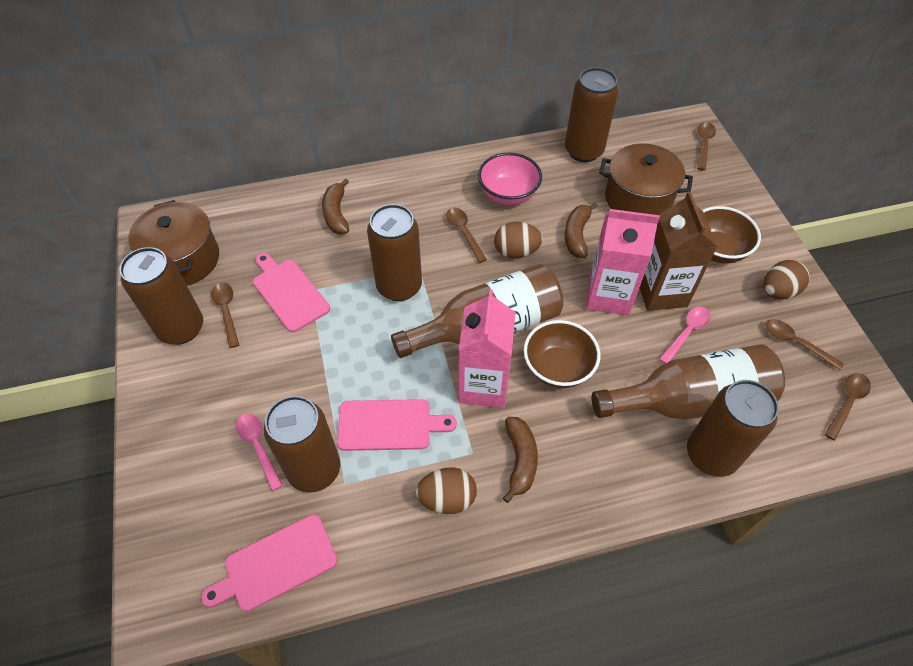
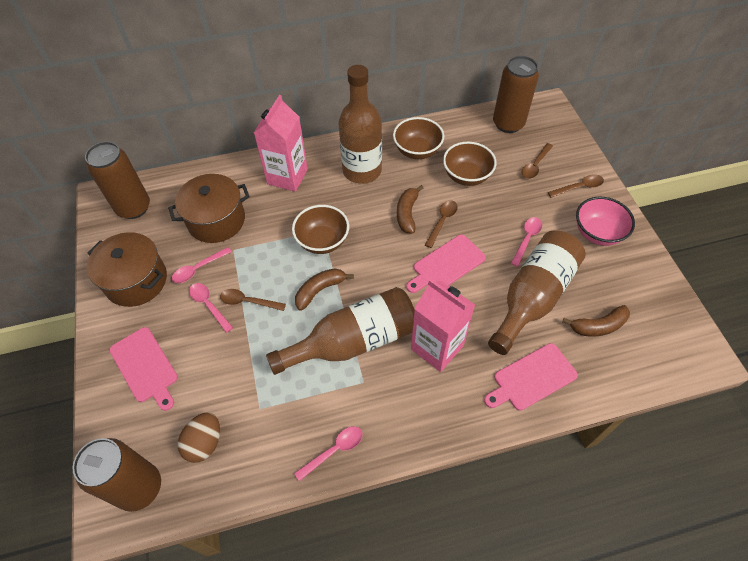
brown bottle: 2 -> 3
brown bowl: 2 -> 3
brown can: 5 -> 3
brown carton: 1 -> 0
brown egg: 3 -> 1
brown spoon: 5 -> 4
pink spoon: 2 -> 4

